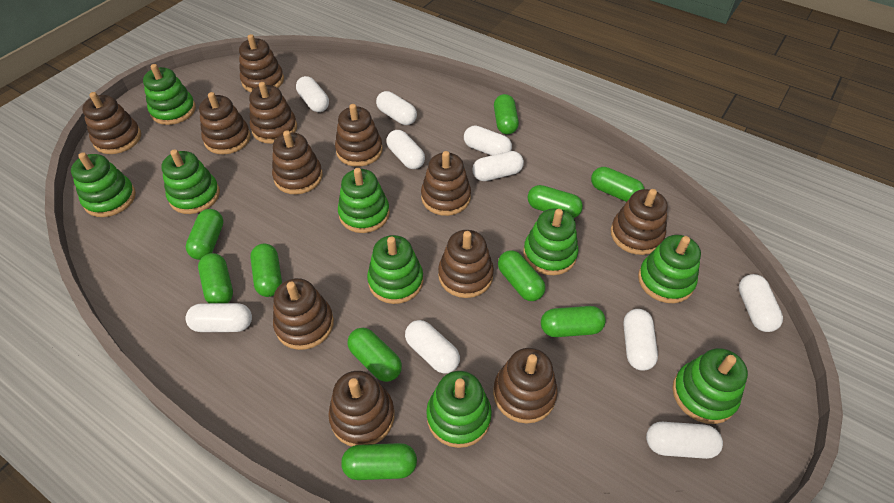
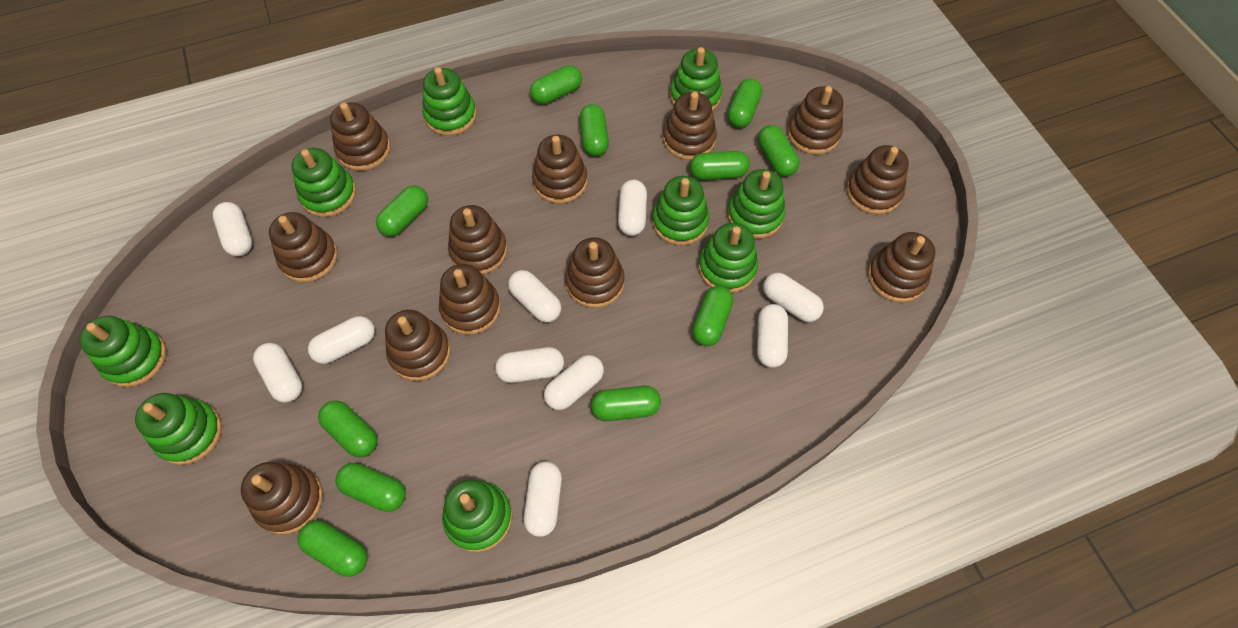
green capsule: 10 -> 11

